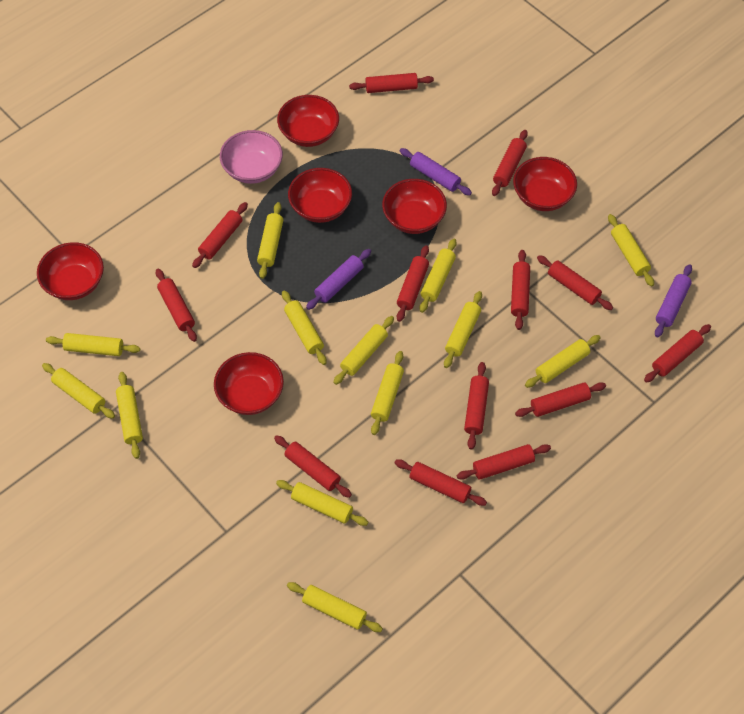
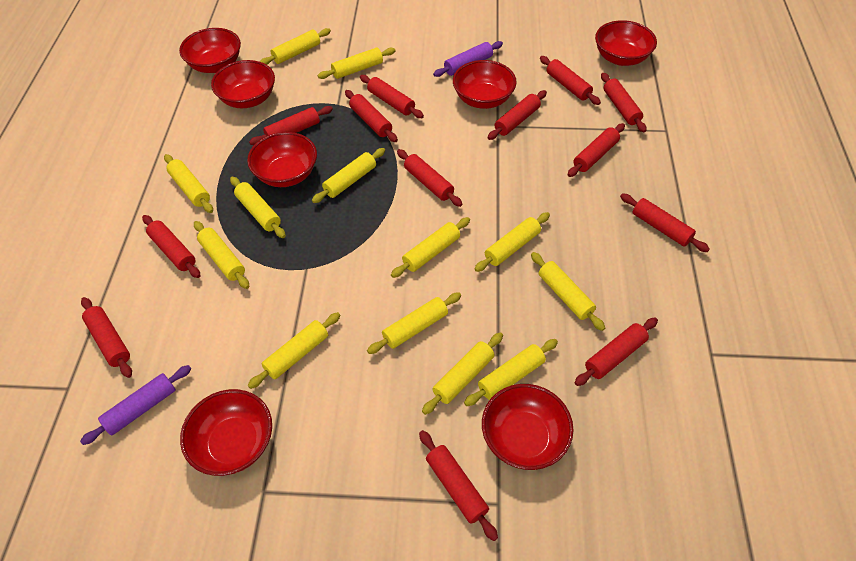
pink bowl: 1 -> 0
purple rolling pin: 3 -> 2
red bowl: 6 -> 7

